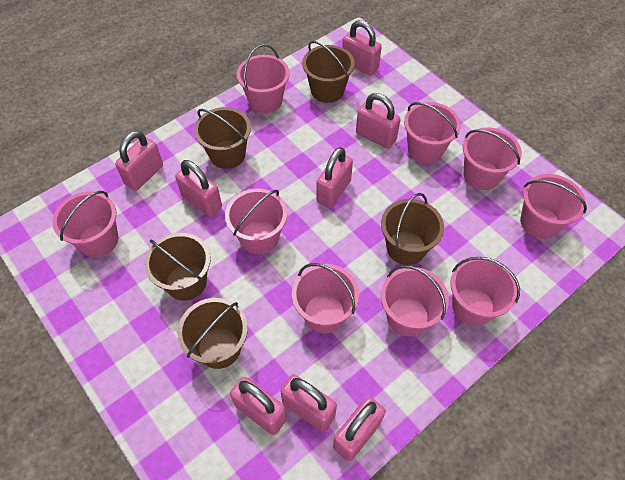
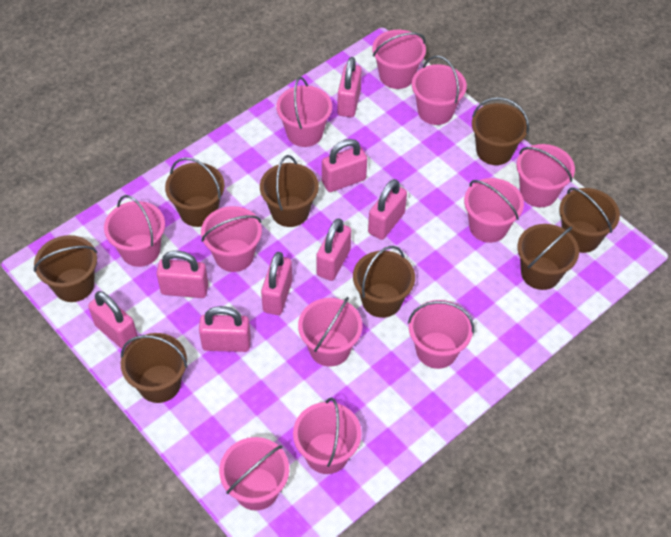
brown bucket: 5 -> 8
pink bucket: 9 -> 11

